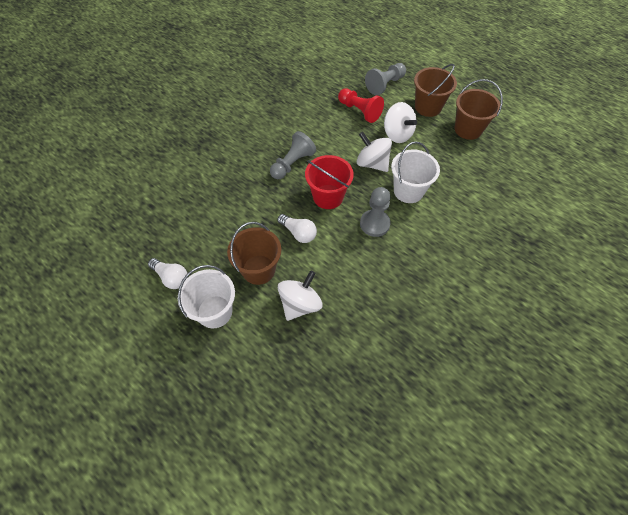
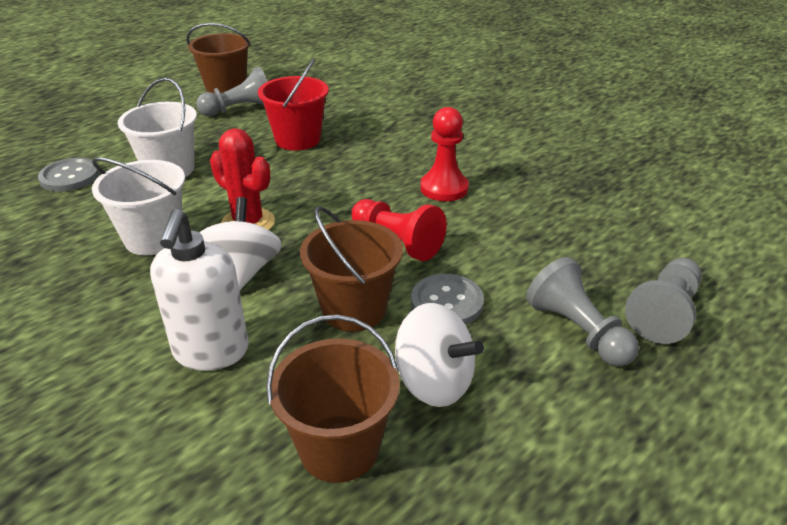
grey button: 0 -> 2
red cactus: 0 -> 1
red pawn: 1 -> 2
white light bulb: 2 -> 0
white soap dispenser: 0 -> 1
white spinning top: 3 -> 2

